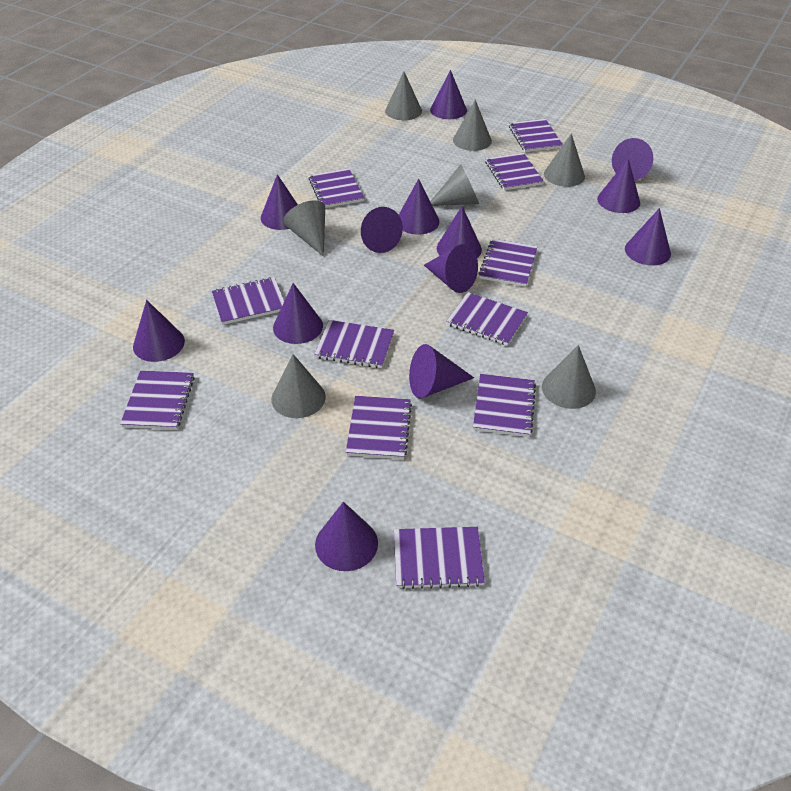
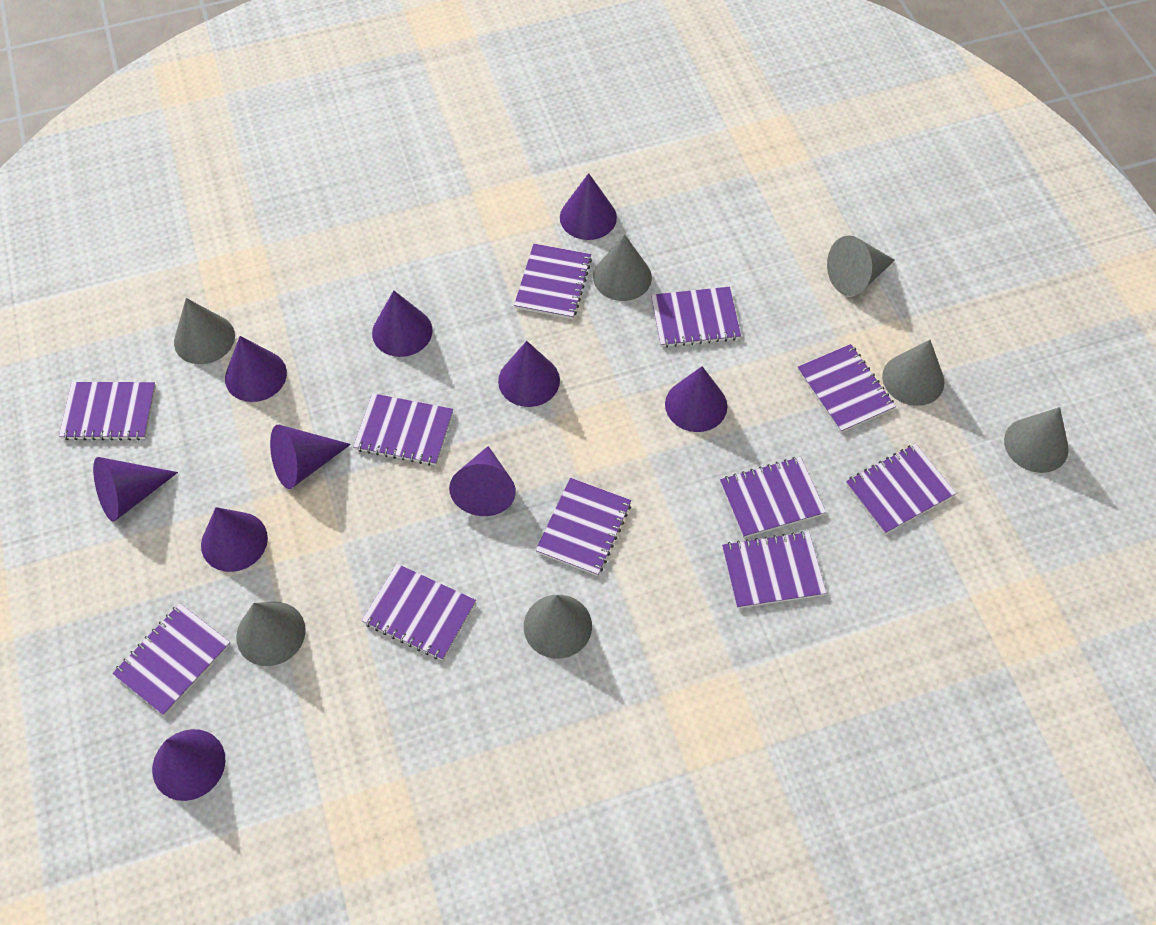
purple cone: 13 -> 10

